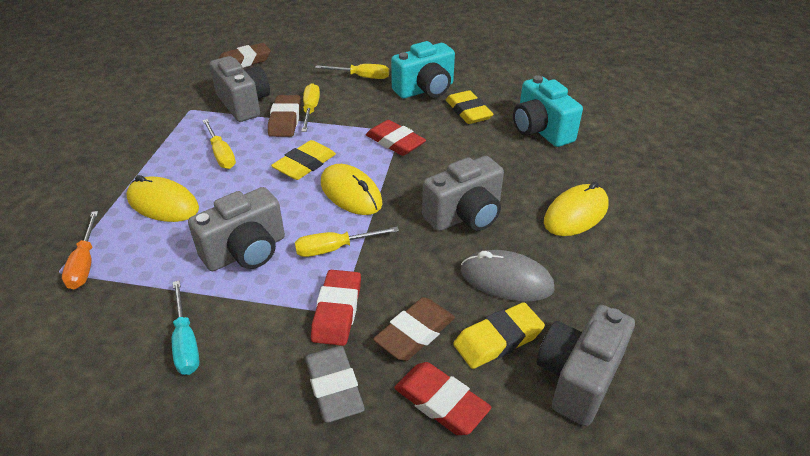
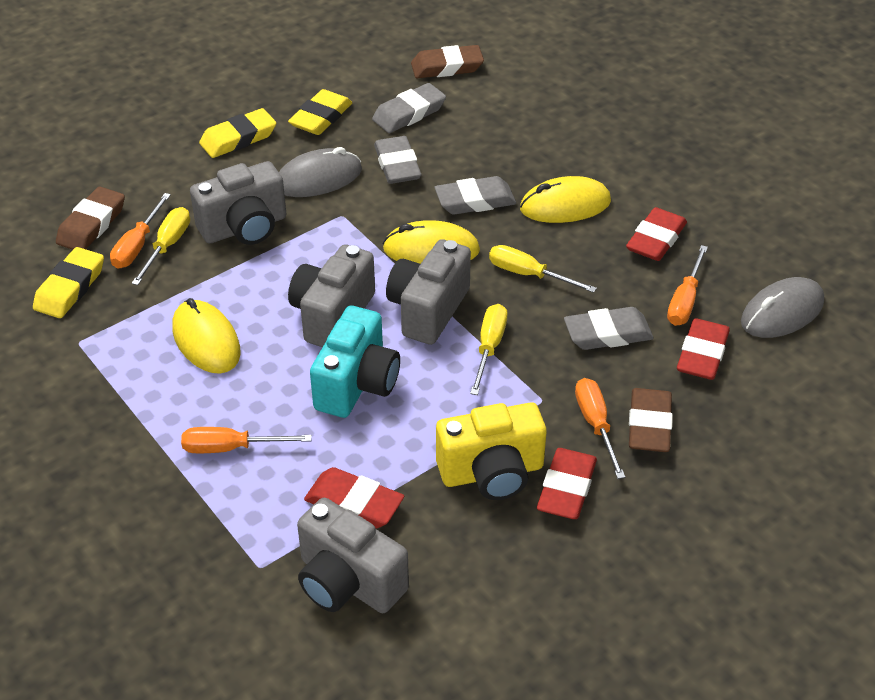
grey eraser: 1 -> 4
grey mouse: 1 -> 2
orange screwdriver: 1 -> 4
red eraser: 3 -> 4
turquoise camera: 2 -> 1
turquoise screwdriver: 1 -> 0
yellow camera: 0 -> 1
yellow screwdriver: 4 -> 3

